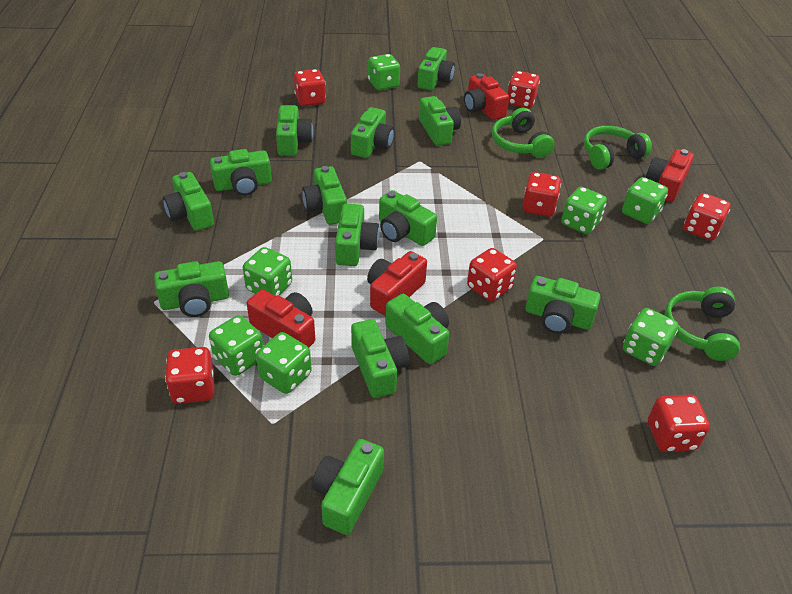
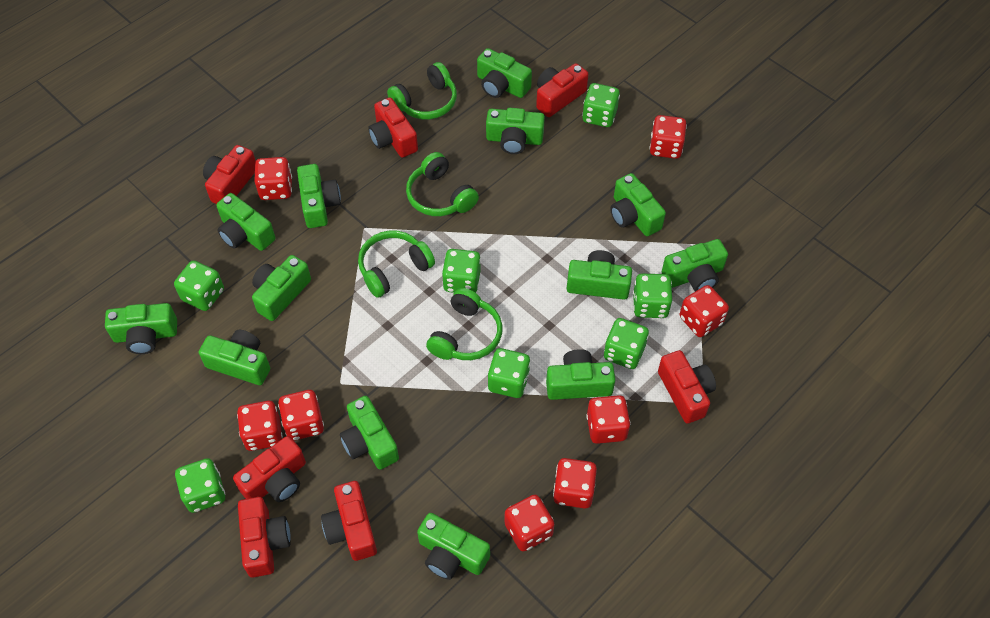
green camera: 14 -> 13
green headphones: 3 -> 4
red camera: 4 -> 7
red dice: 7 -> 8

